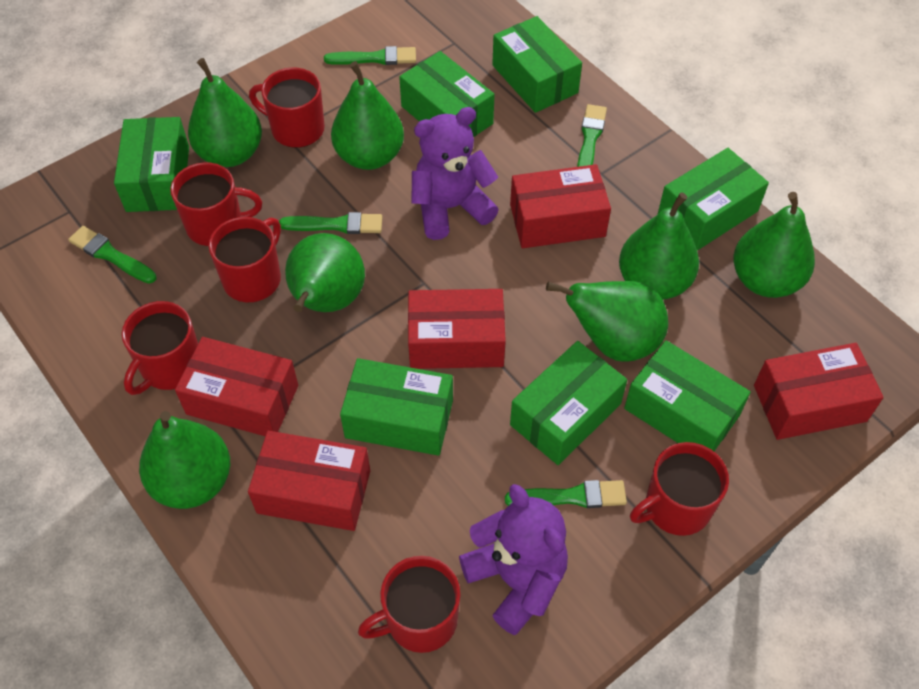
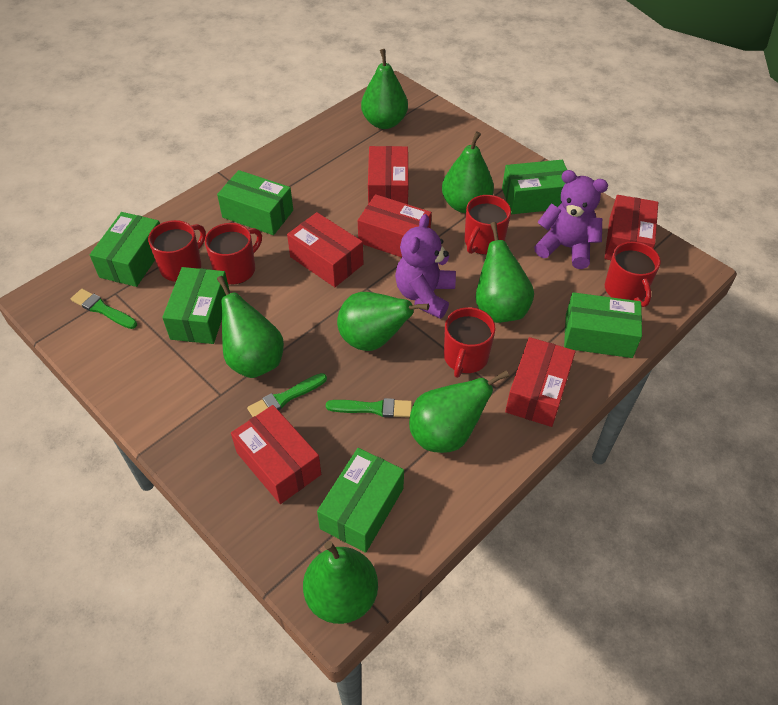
green box: 7 -> 6
green brush: 5 -> 3
red box: 5 -> 6
red mug: 6 -> 5

